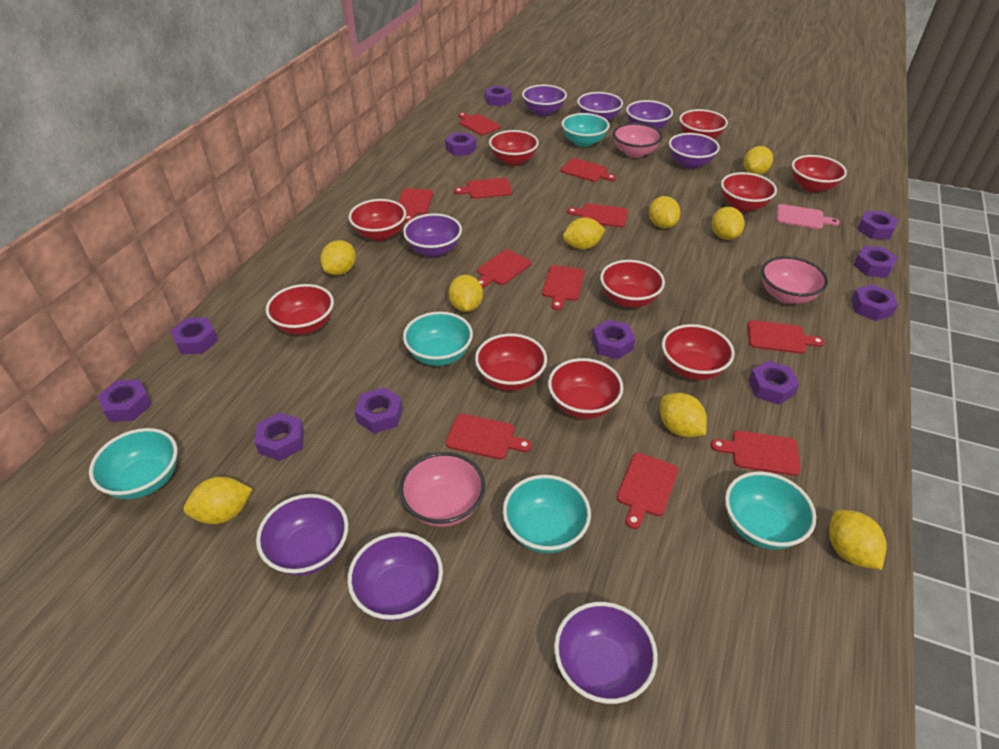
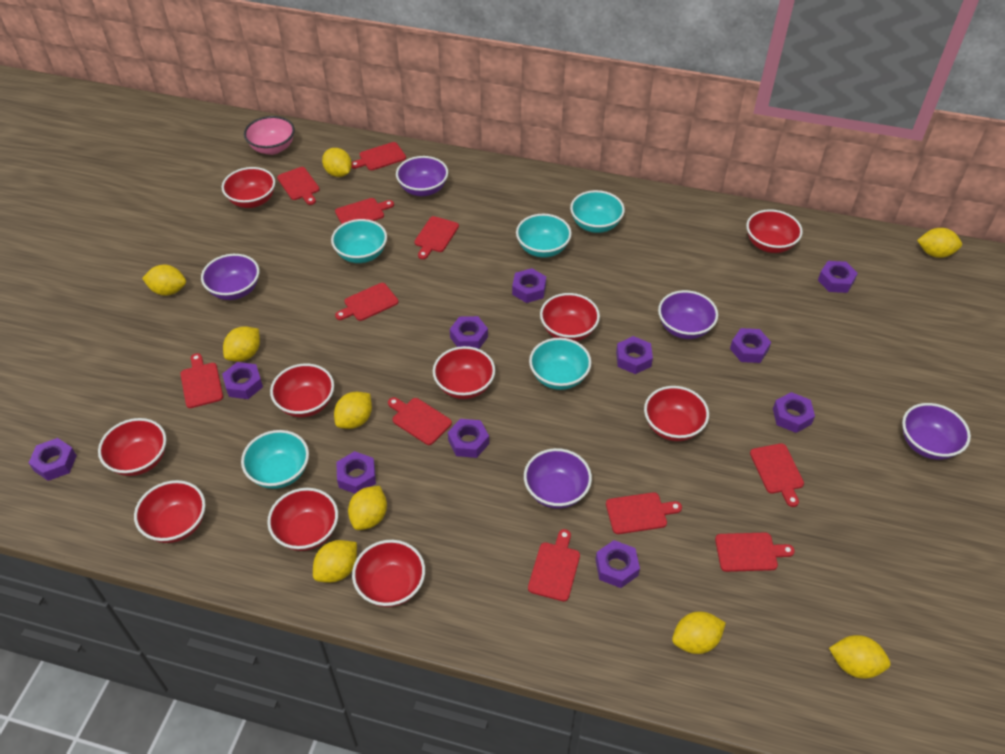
pink bowl: 3 -> 1
pink cutting board: 1 -> 0
purple bowl: 8 -> 5

